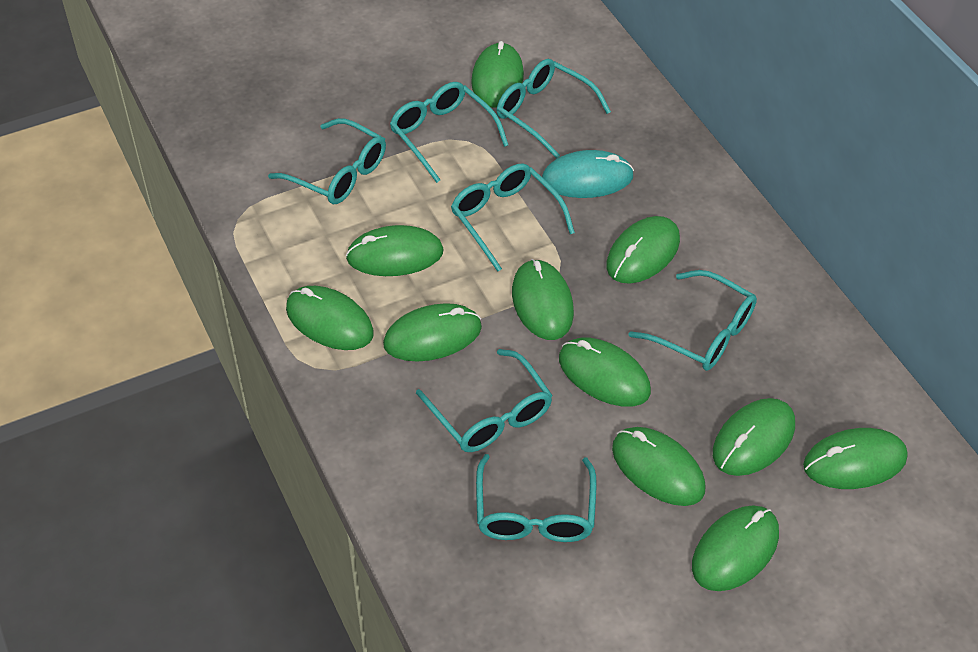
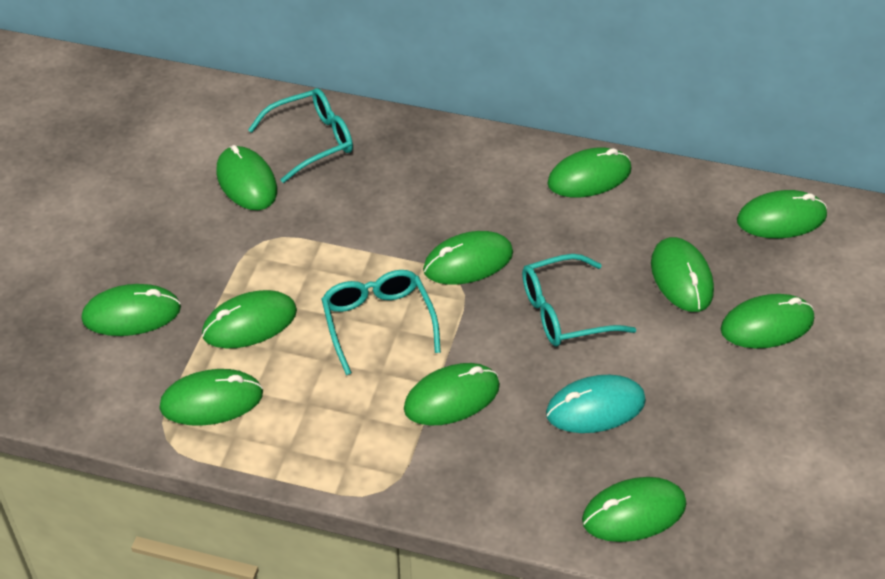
turquoise glasses: 7 -> 3

